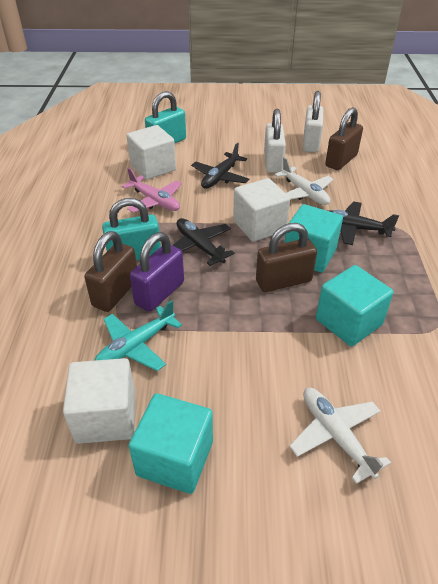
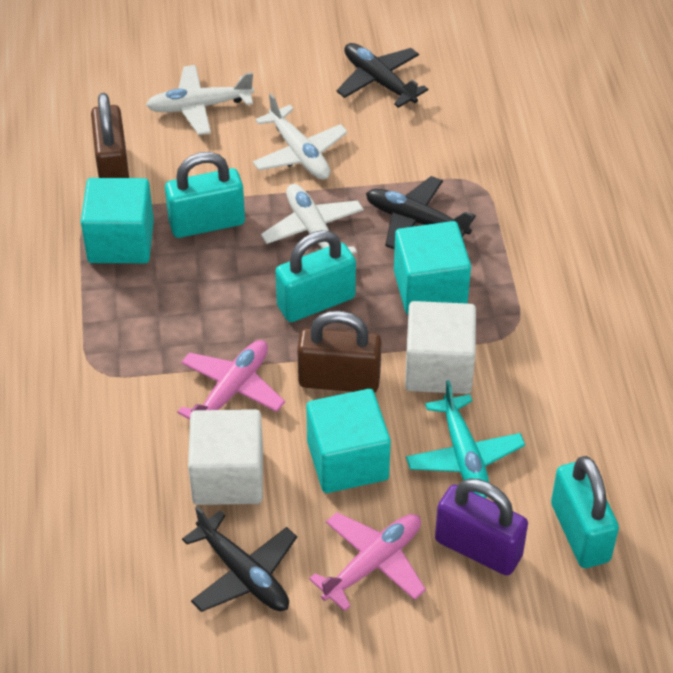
brown padlock: 3 -> 2
pink plane: 1 -> 2
turquoise padlock: 2 -> 3
white cube: 3 -> 2
white padlock: 2 -> 0
white plane: 2 -> 3

